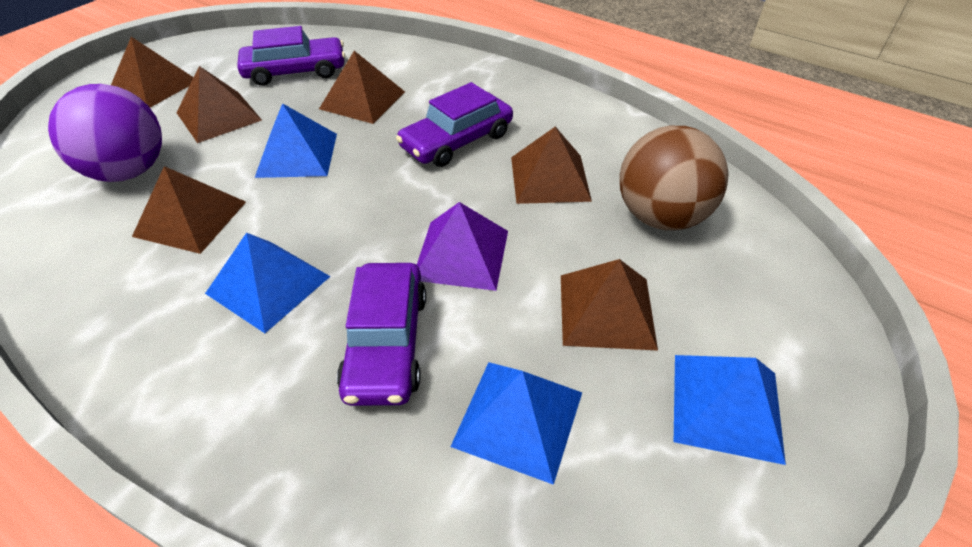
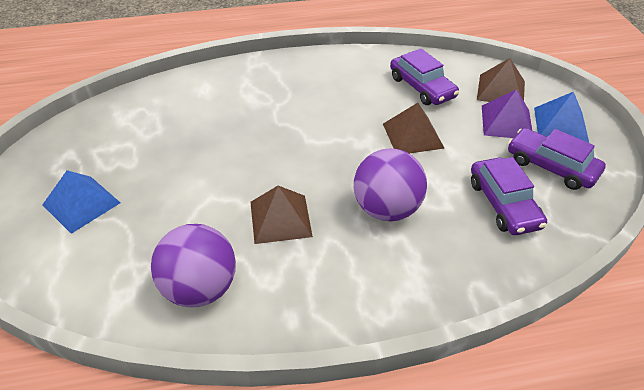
blue pyramid: 4 -> 2
brown ball: 1 -> 0
brown pyramid: 6 -> 3
purple ball: 1 -> 2

